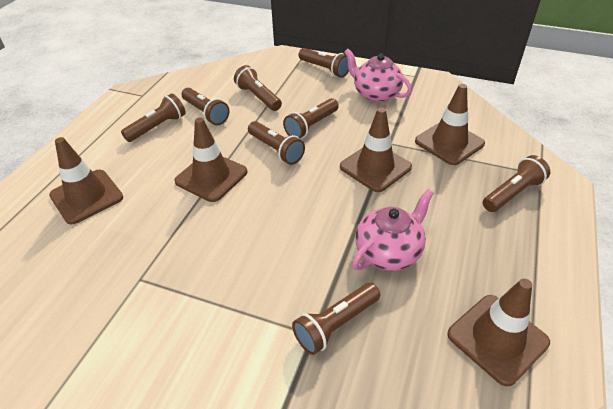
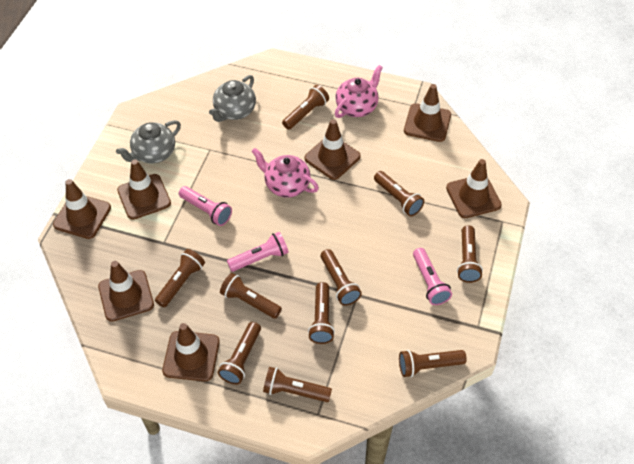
brown flashlight: 8 -> 10
brown traffic cone: 5 -> 7
grey teapot: 0 -> 2
pink flashlight: 0 -> 3

